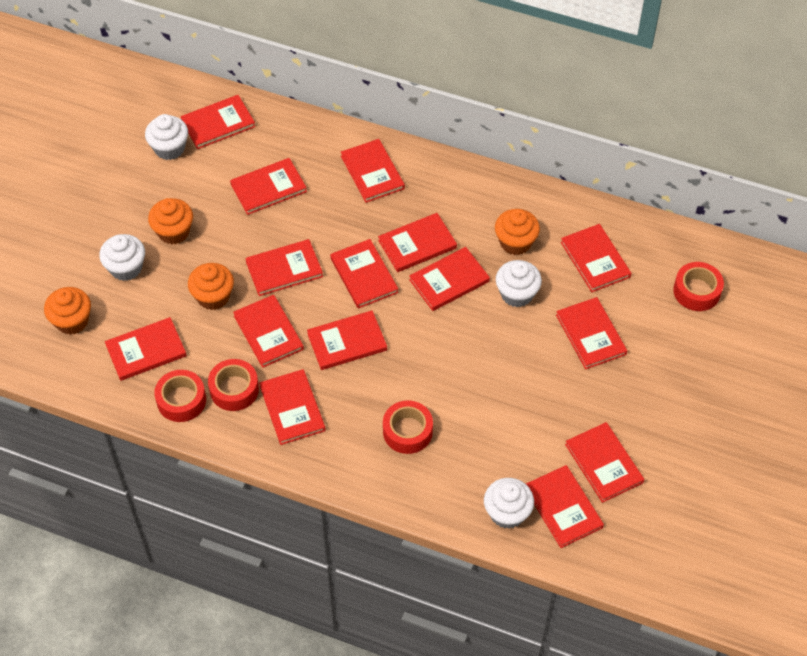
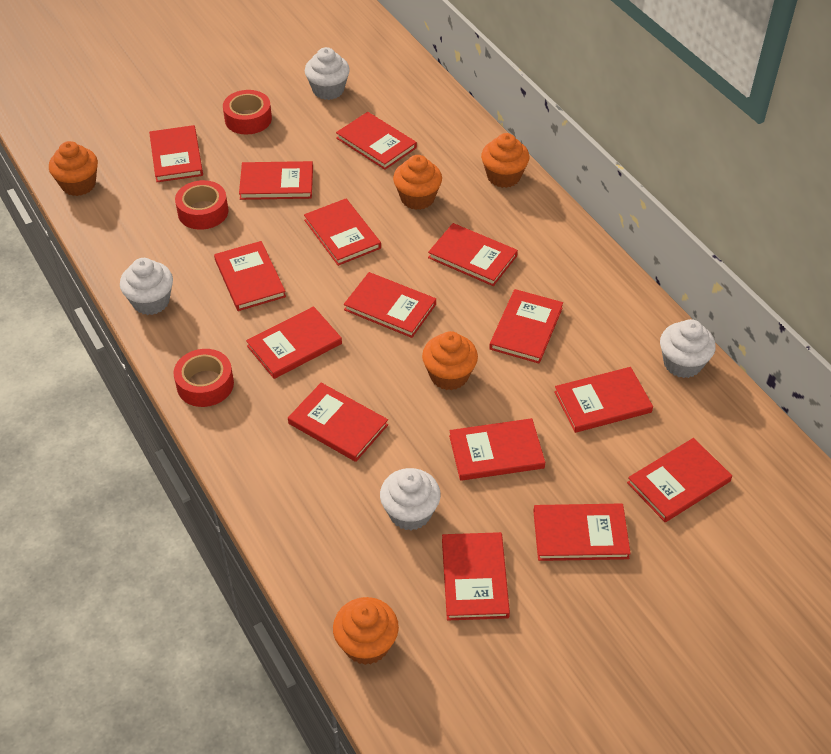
orange cupcake: 4 -> 5
red tape: 4 -> 3

